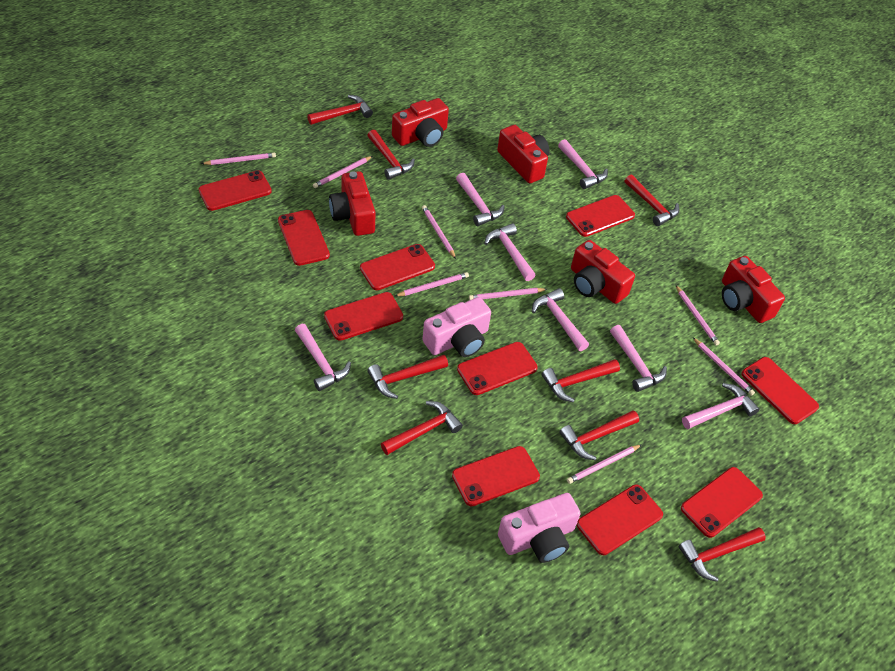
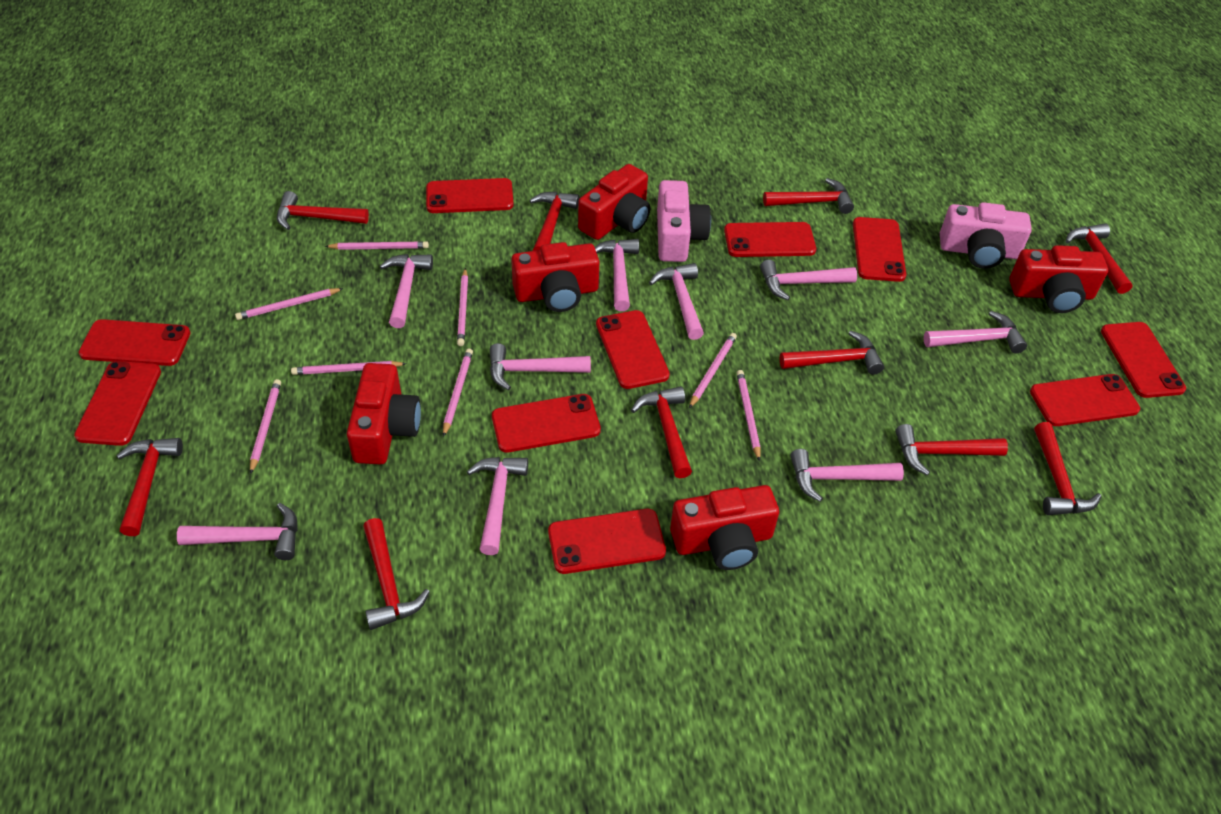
pink hammer: 7 -> 9
red hammer: 8 -> 10

